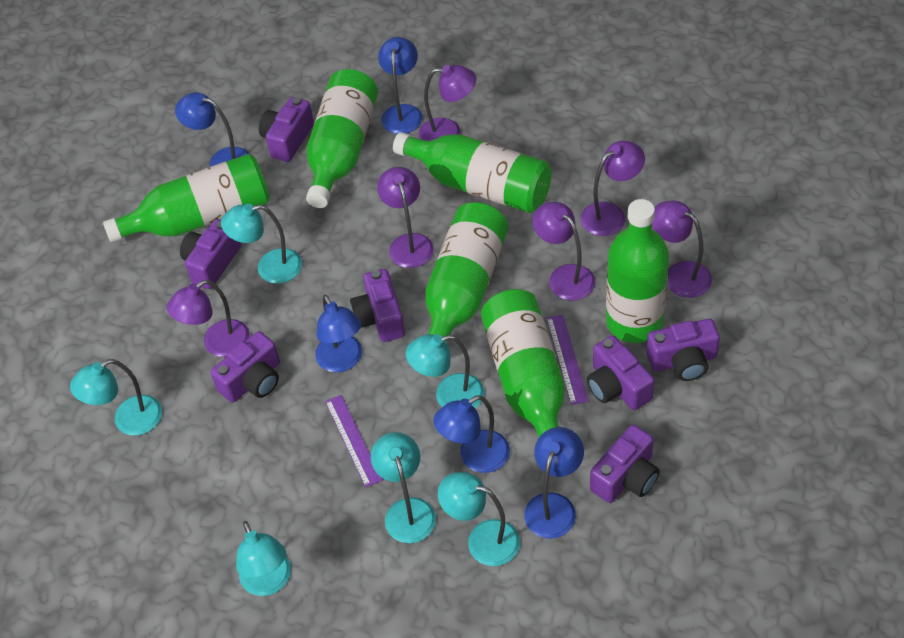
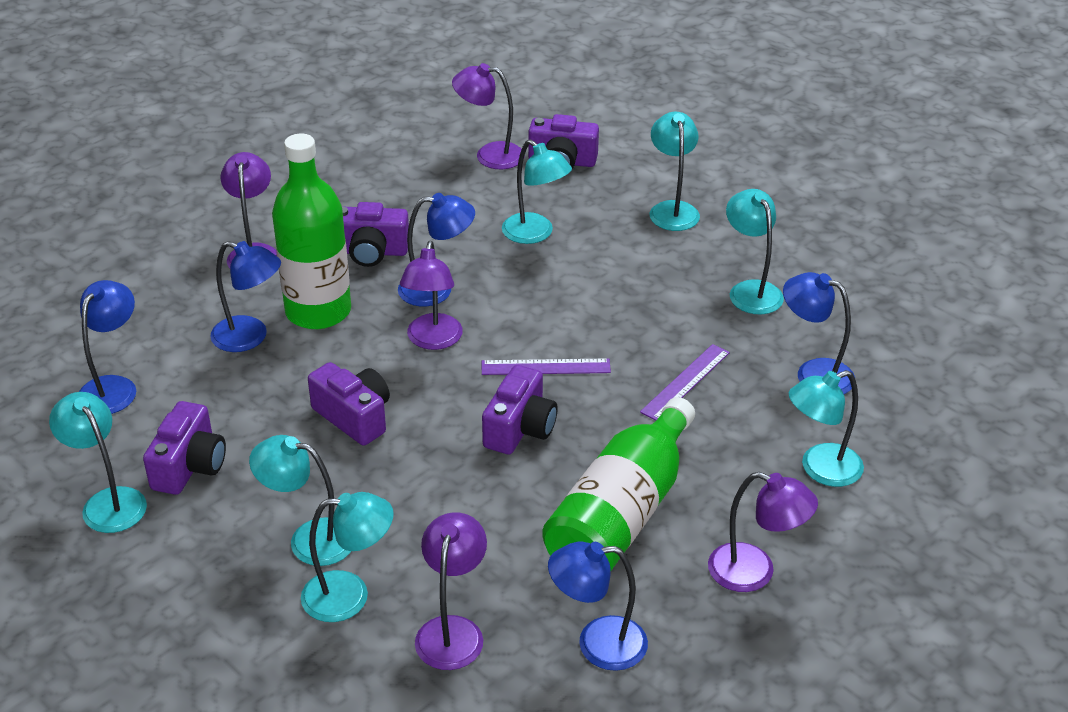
green bottle: 6 -> 2
purple camera: 7 -> 5
purple lamp: 6 -> 5
turquoise lamp: 6 -> 7

